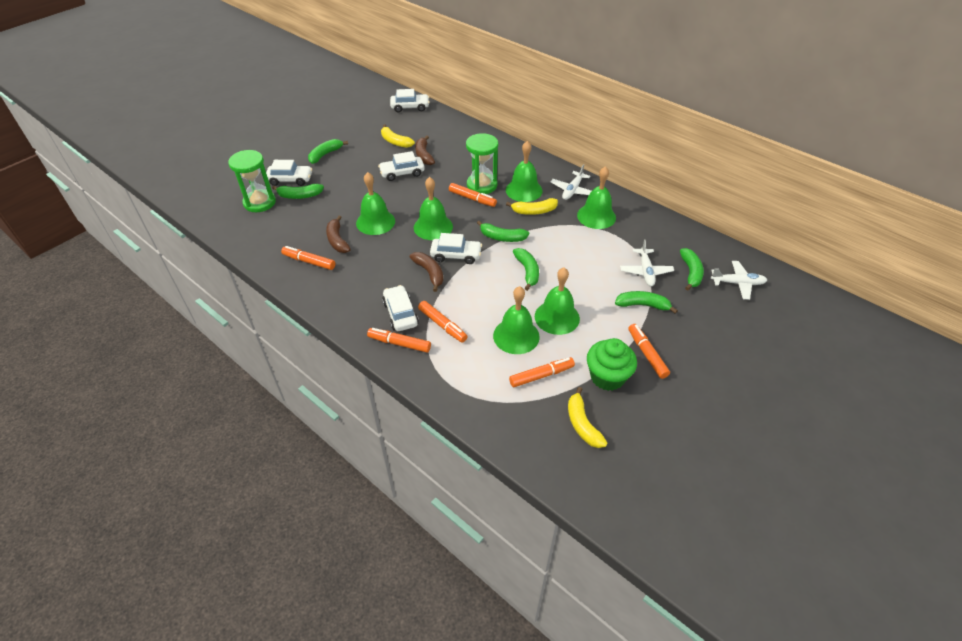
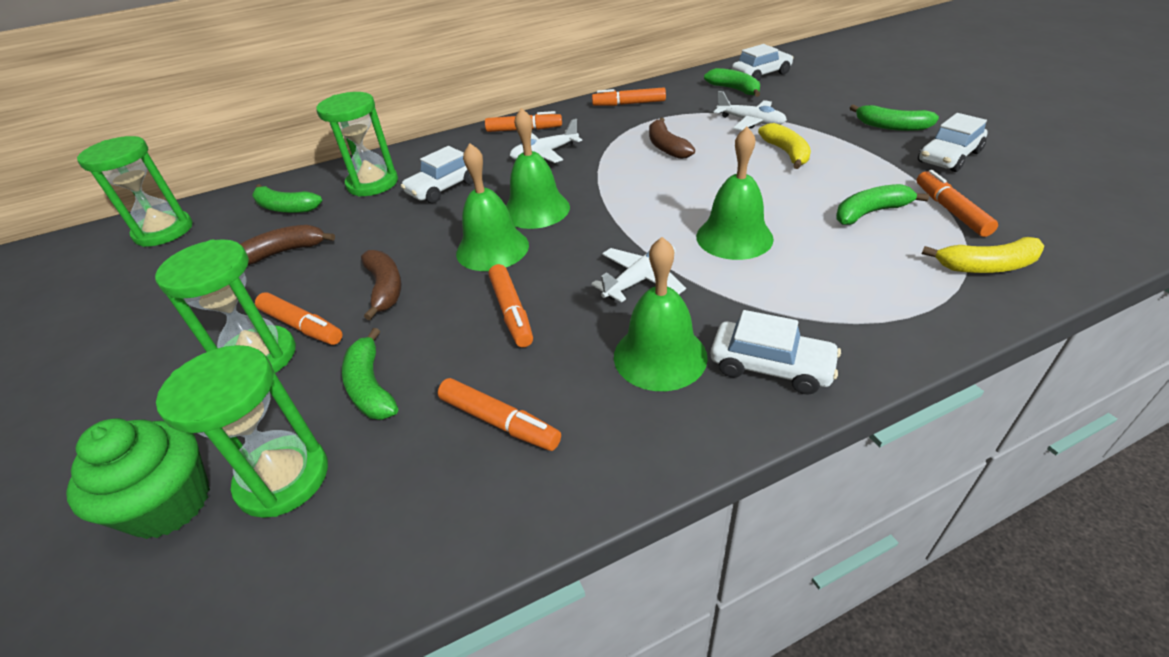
green banana: 6 -> 5
green bell: 6 -> 4
green hourglass: 2 -> 4
white car: 5 -> 4
yellow banana: 3 -> 2

